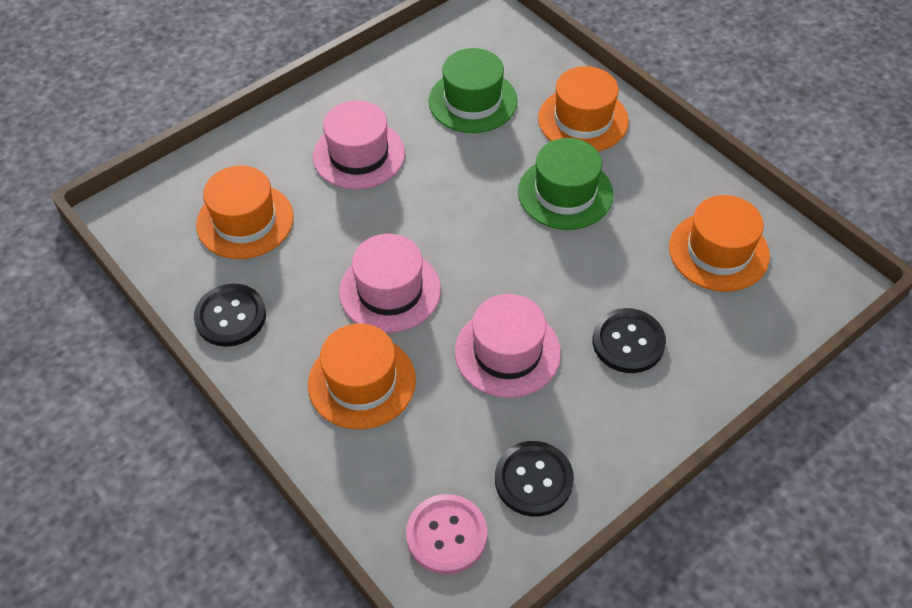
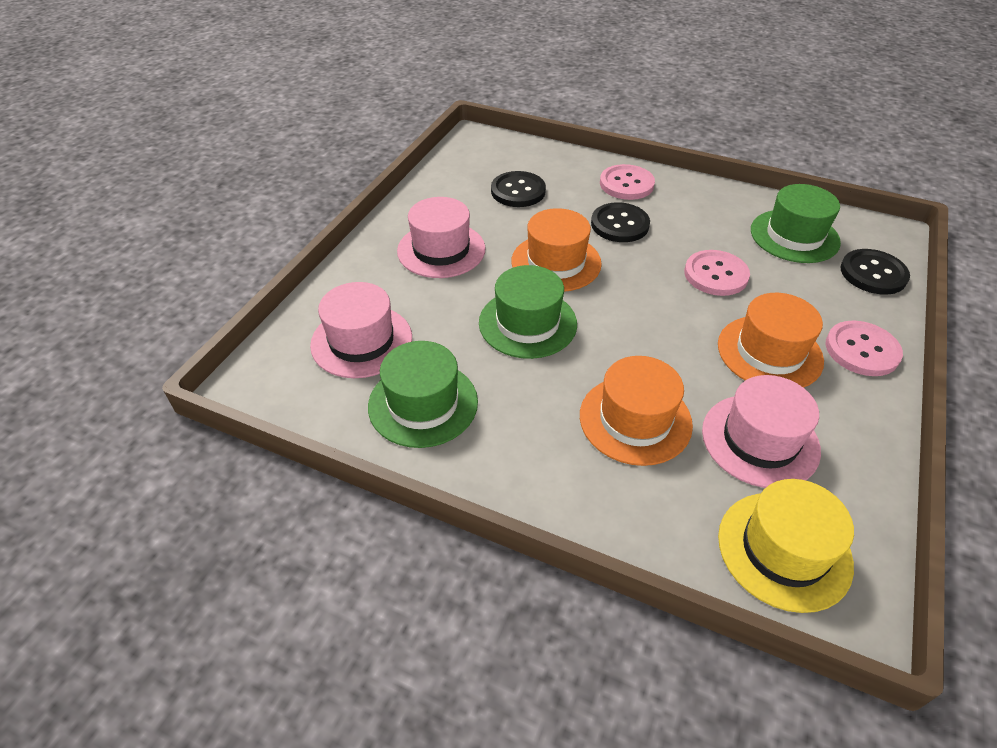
green hat: 2 -> 3
orange hat: 4 -> 3
pink button: 1 -> 3
yellow hat: 0 -> 1

